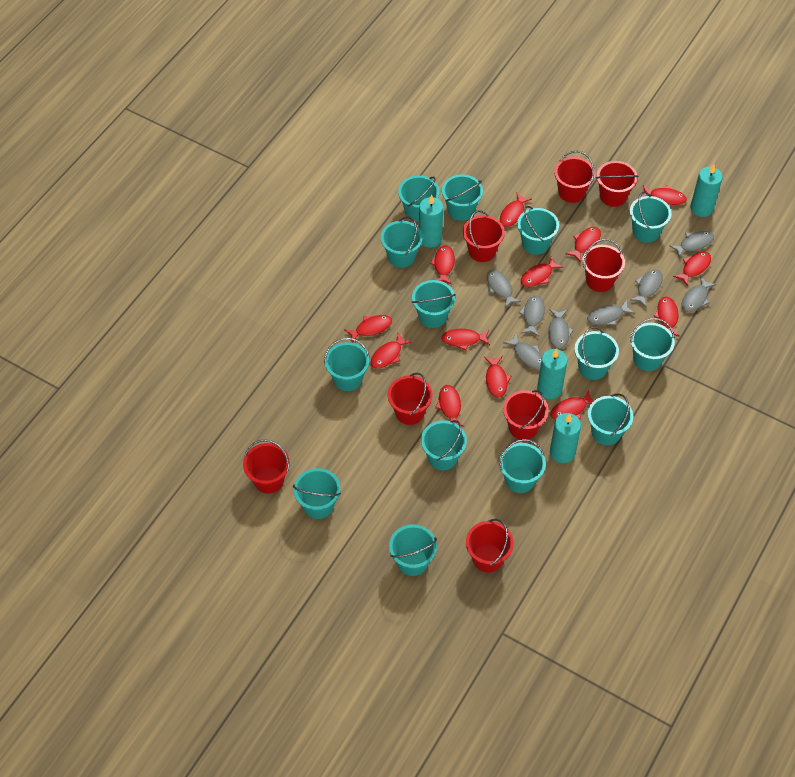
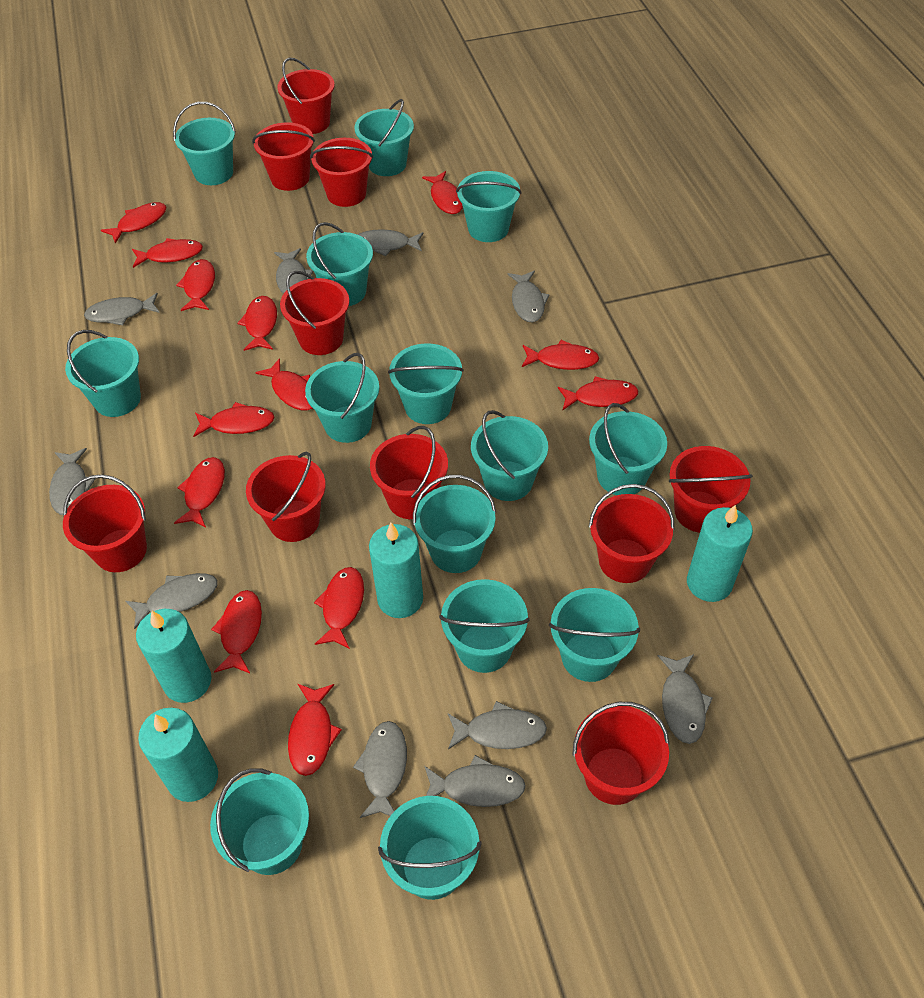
grey fish: 8 -> 10
red bucket: 8 -> 10

